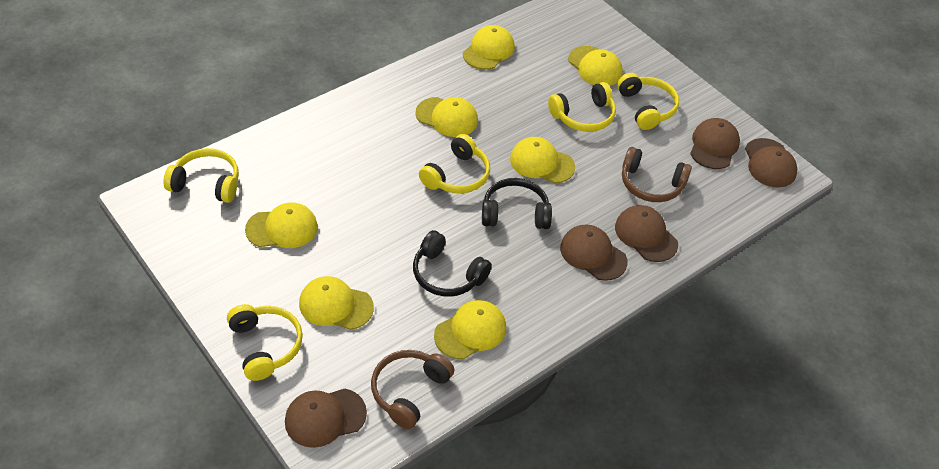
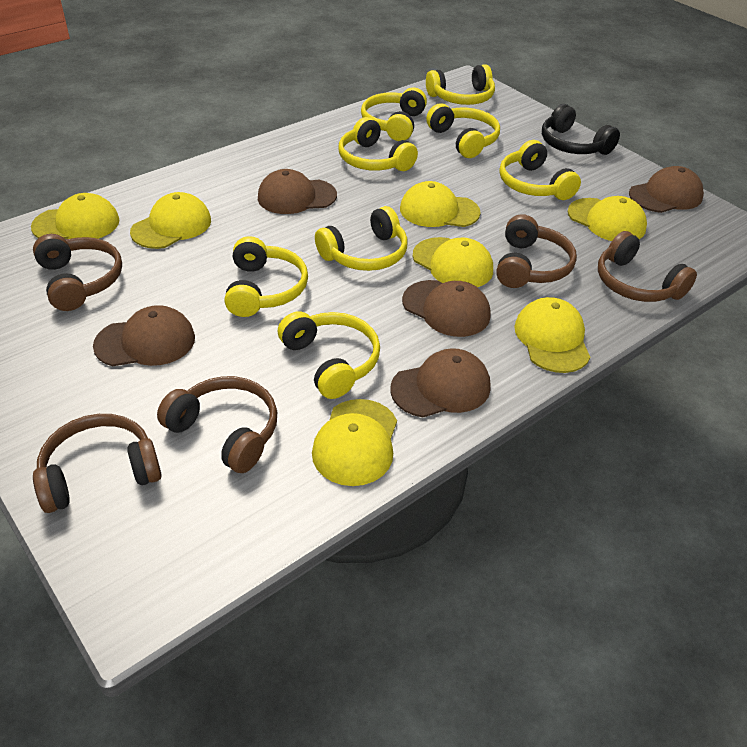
black headphones: 2 -> 1
brown headphones: 2 -> 5
yellow headphones: 5 -> 8

